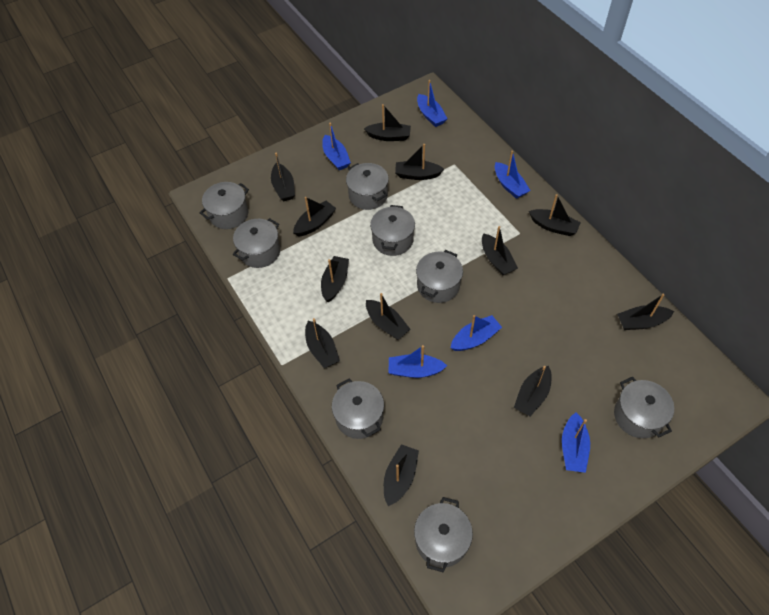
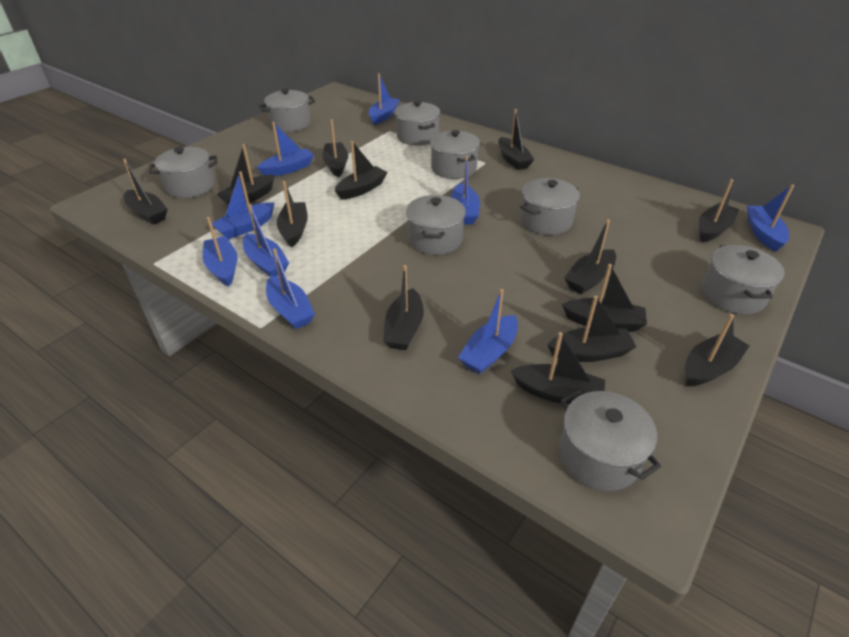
black boat: 12 -> 13
blue boat: 6 -> 9

